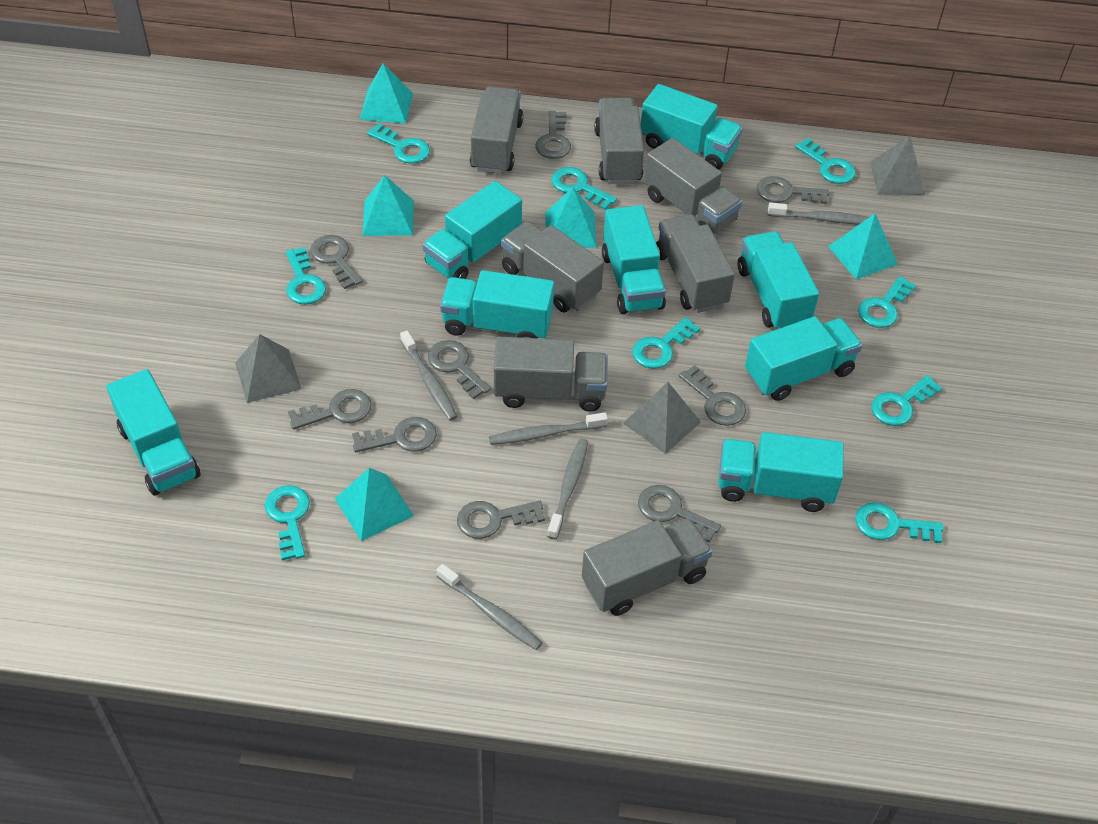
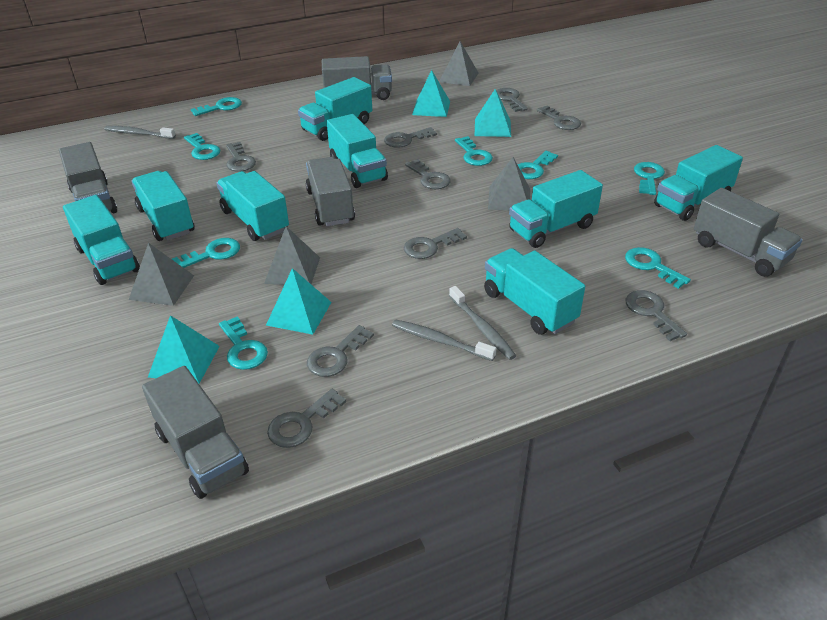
grey pyramid: 3 -> 4
grey toothbrush: 5 -> 3
grey truck: 7 -> 5
turquoise key: 9 -> 8
turquoise pyramid: 5 -> 4

